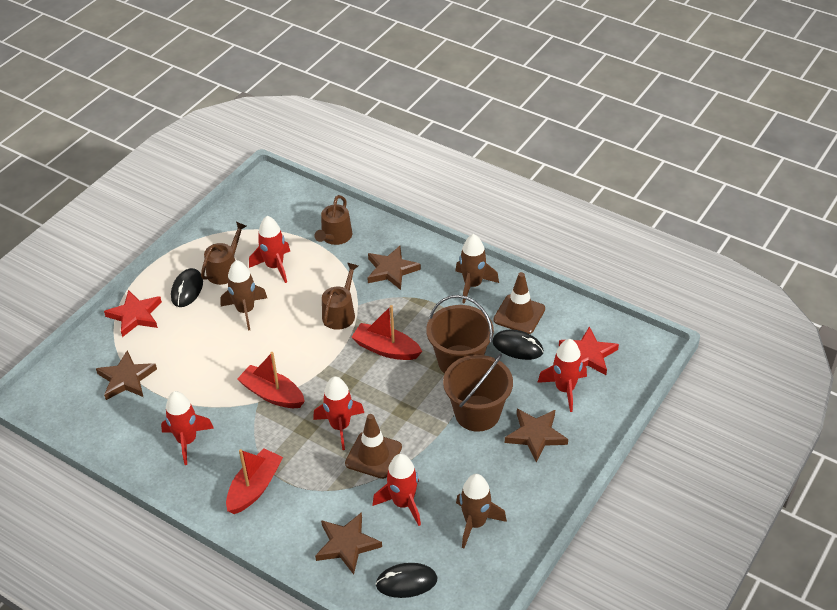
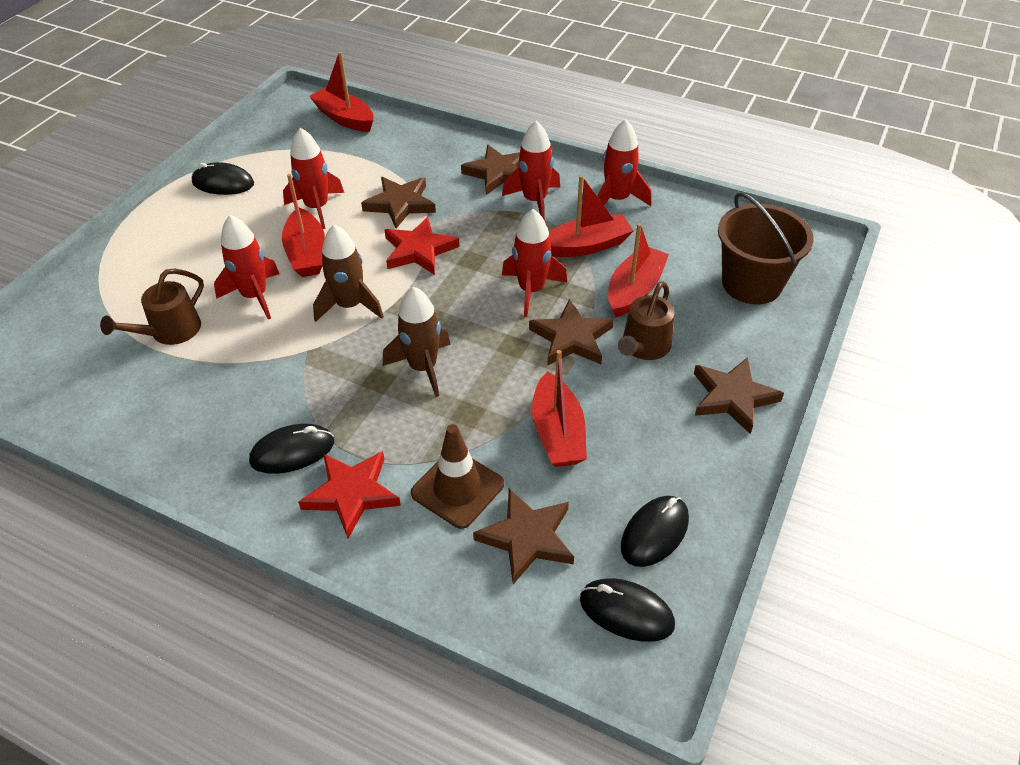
black mouse: 3 -> 4
brown bucket: 2 -> 1
brown rocket: 3 -> 2
brown star: 4 -> 5
brown traffic cone: 2 -> 1
brown watering can: 3 -> 2
red boat: 3 -> 5

